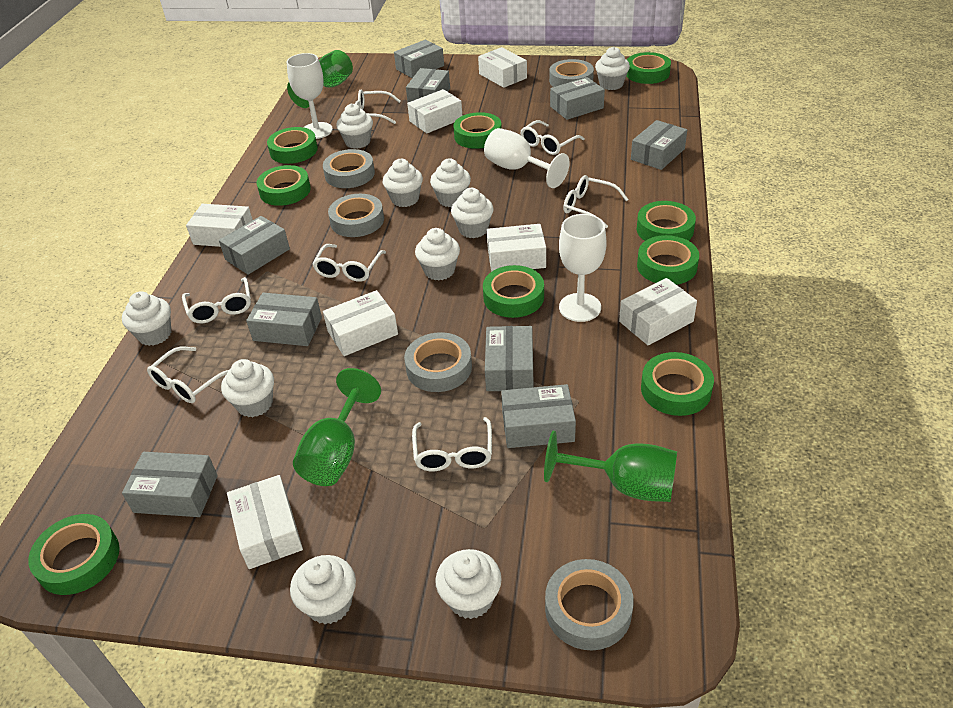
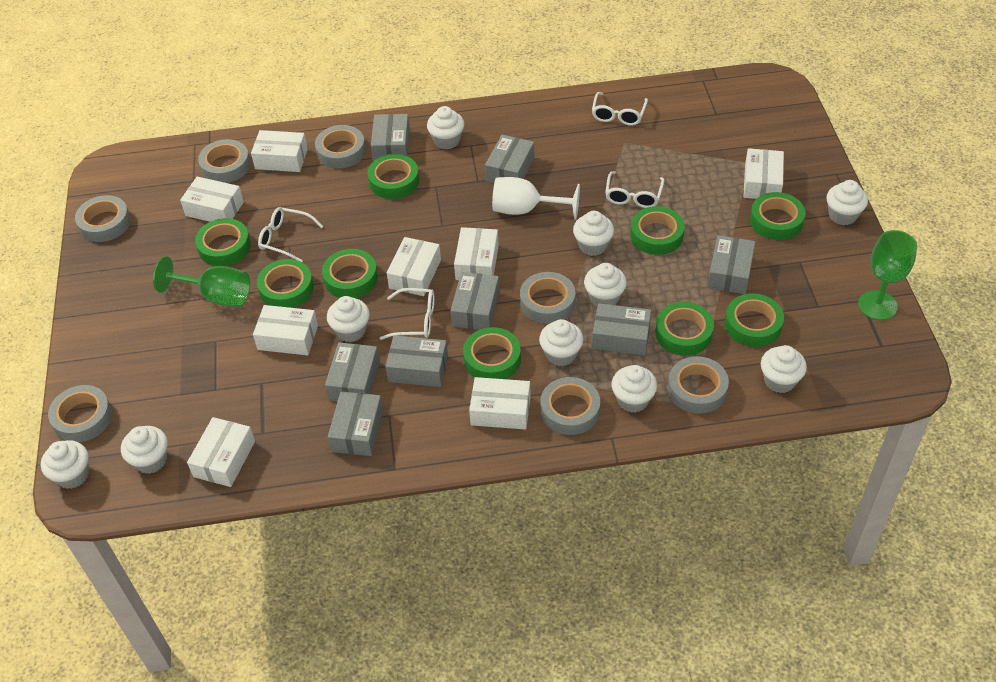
green goblet: 3 -> 2
grey box: 9 -> 8
grey tape: 5 -> 7
white box: 7 -> 8
white glasses: 7 -> 4
white goblet: 3 -> 1

